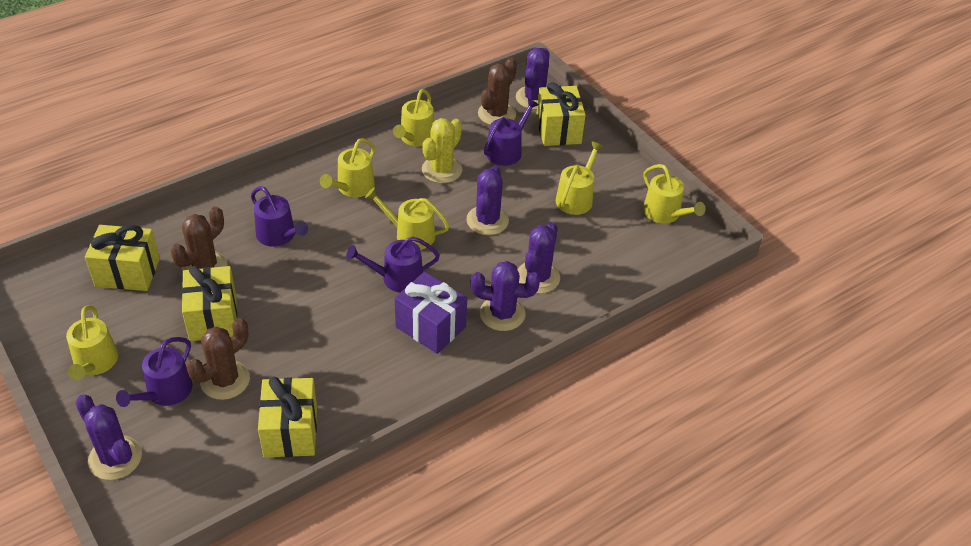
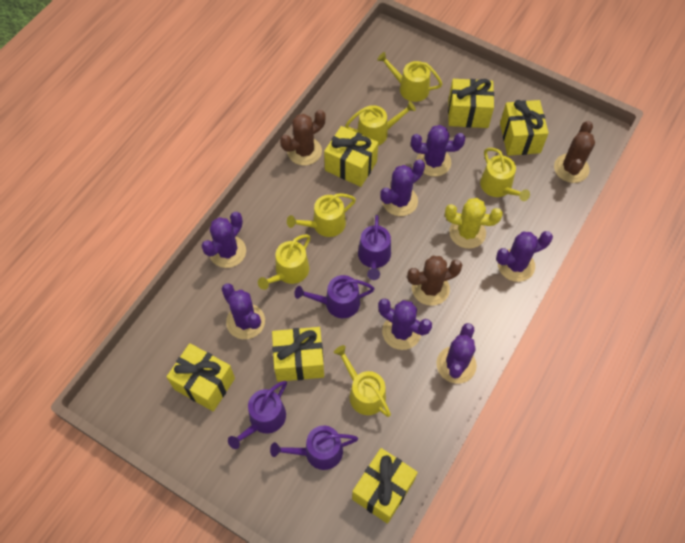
purple cactus: 5 -> 7
purple gift: 1 -> 0
yellow gift: 4 -> 6

